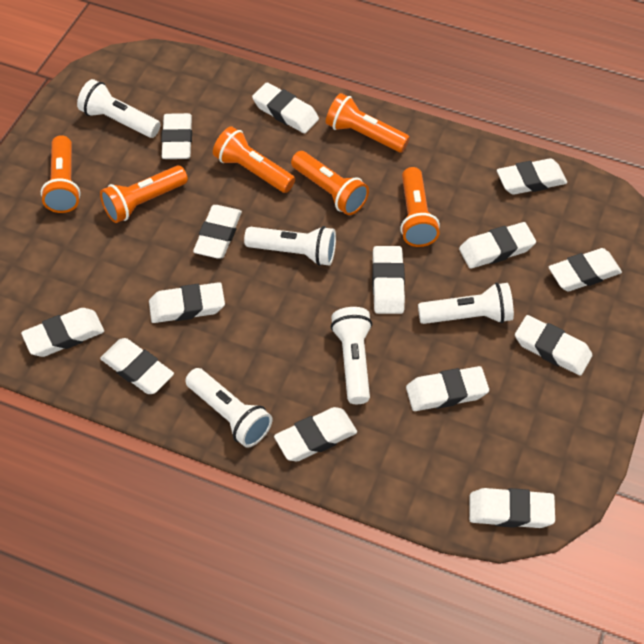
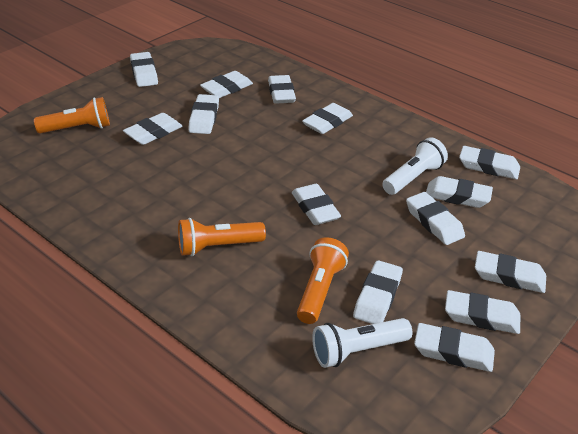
orange flashlight: 6 -> 3
white flashlight: 5 -> 2

